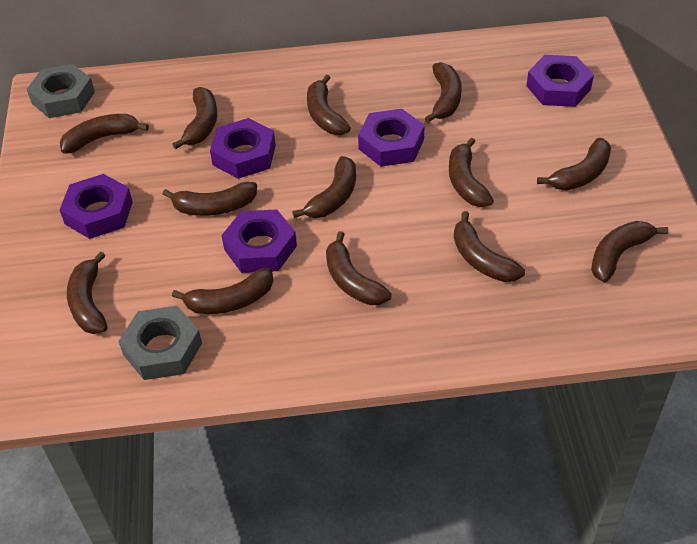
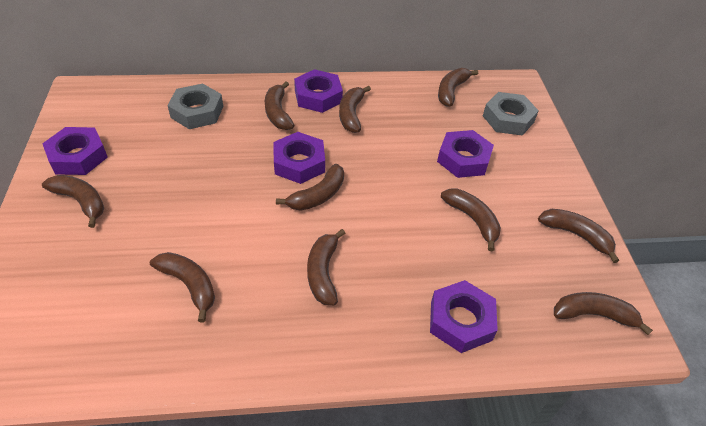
brown banana: 13 -> 10

